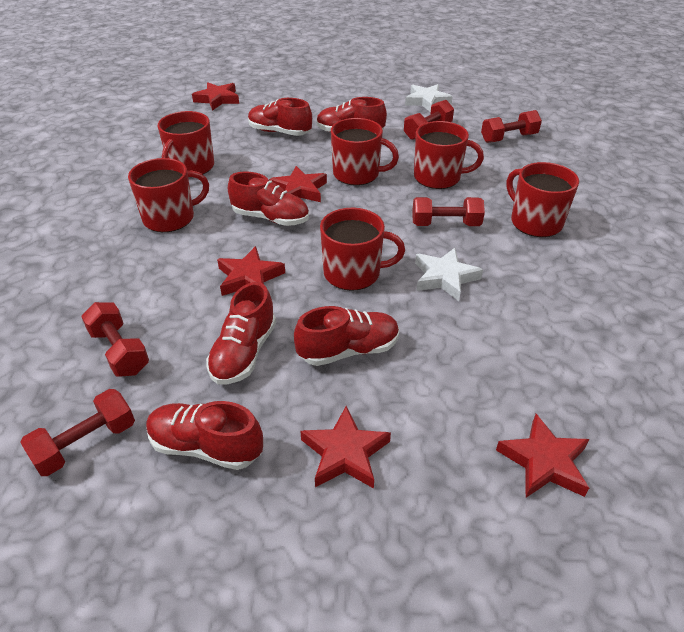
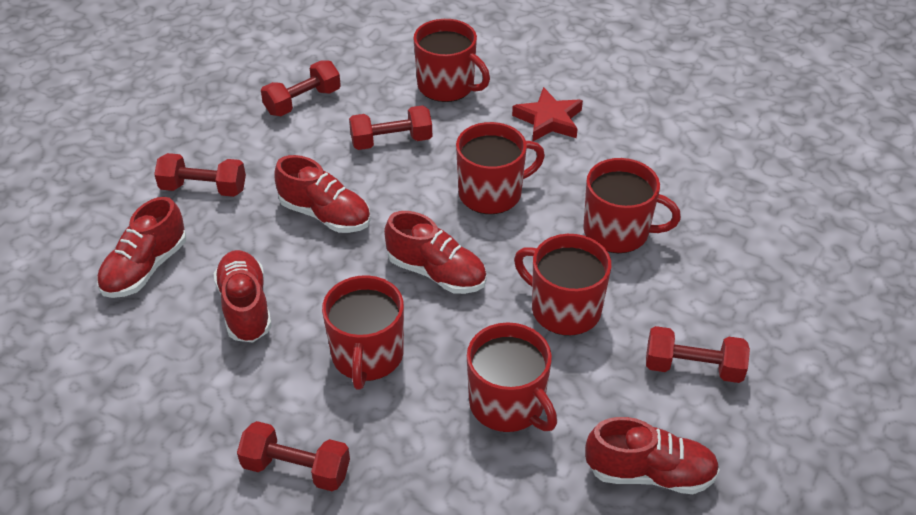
red shoe: 6 -> 5
red star: 5 -> 1
white star: 2 -> 0

